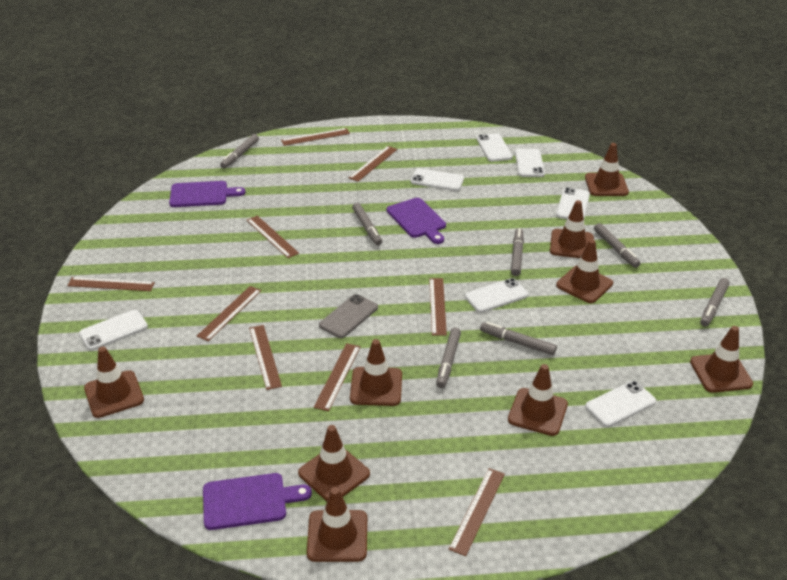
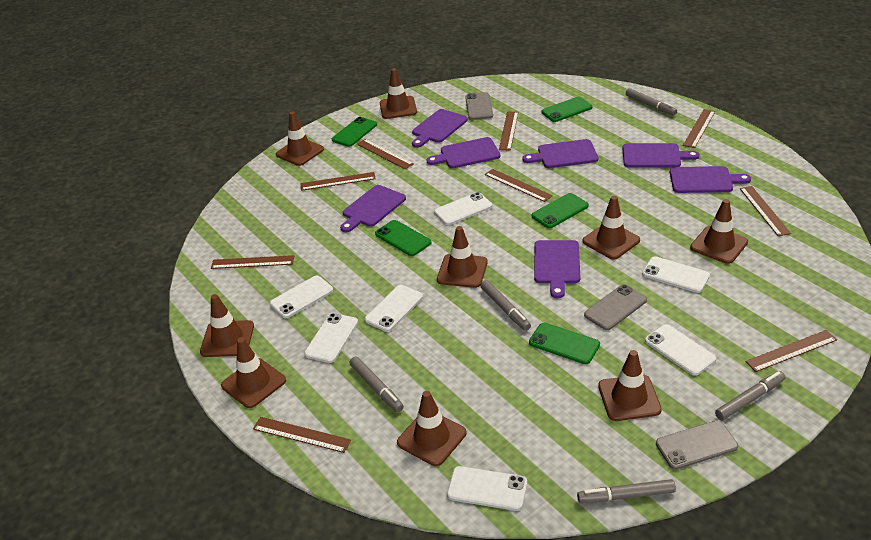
green phone: 0 -> 5
grey marker: 7 -> 5
grey phone: 1 -> 3
purple cutting board: 3 -> 7

